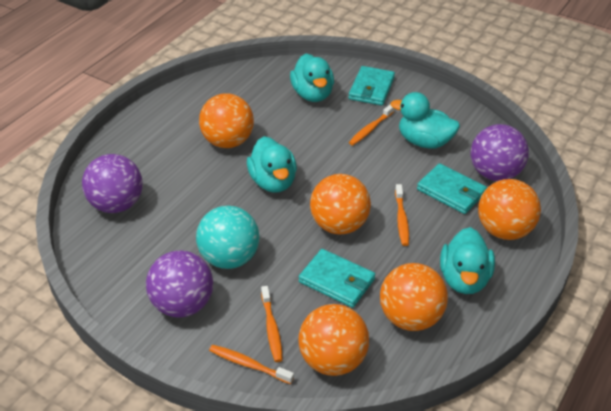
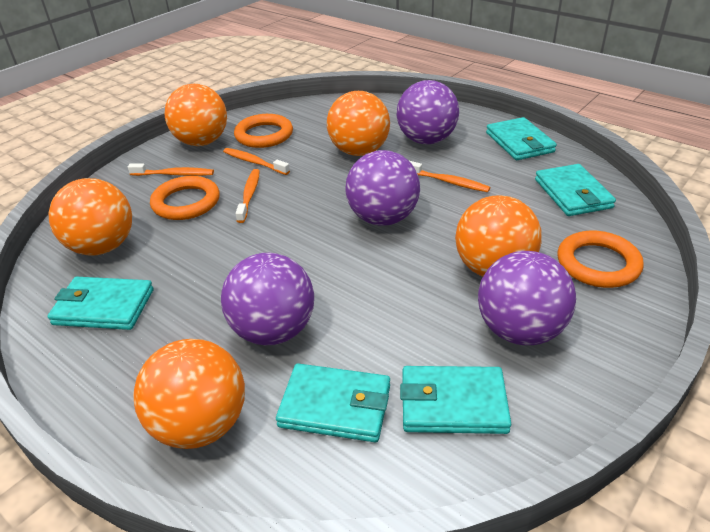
orange ring: 0 -> 3
purple ball: 3 -> 4
turquoise ball: 1 -> 0
turquoise duck: 4 -> 0
turquoise wallet: 3 -> 5

